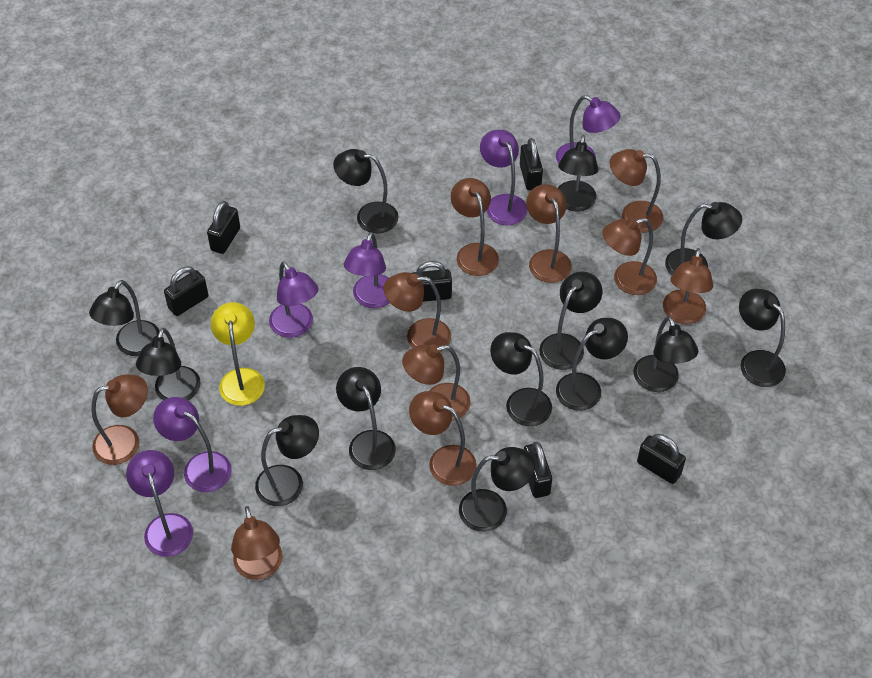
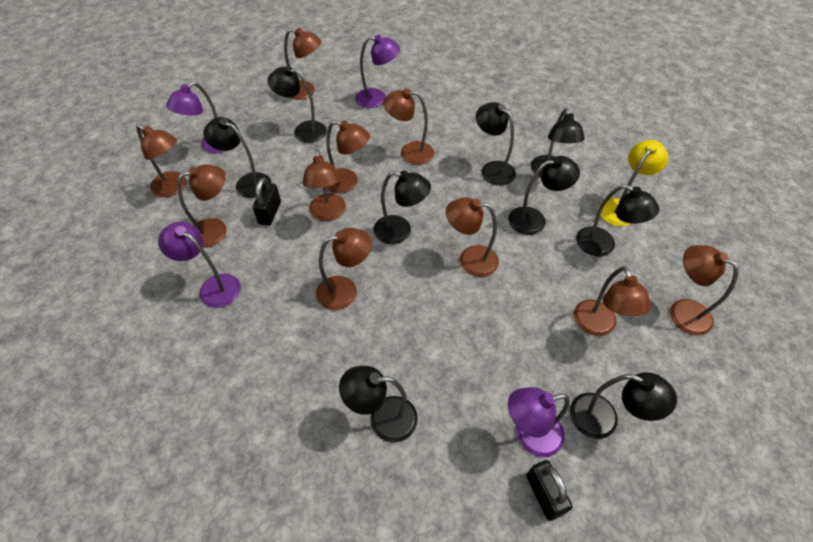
black lamp: 13 -> 9
black padlock: 6 -> 2
purple lamp: 6 -> 4

